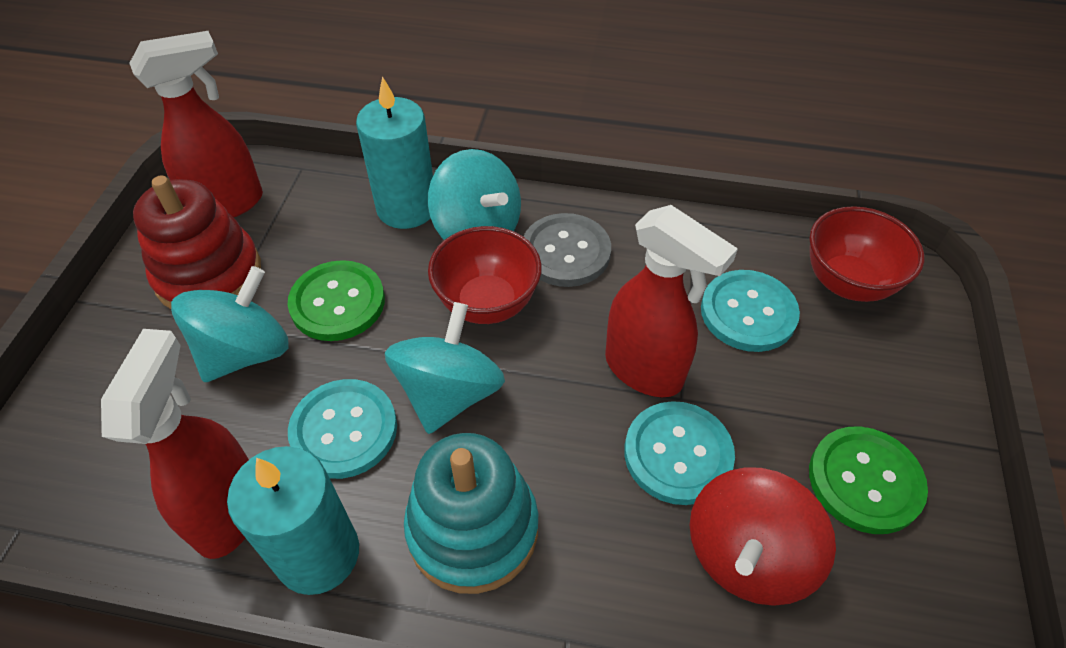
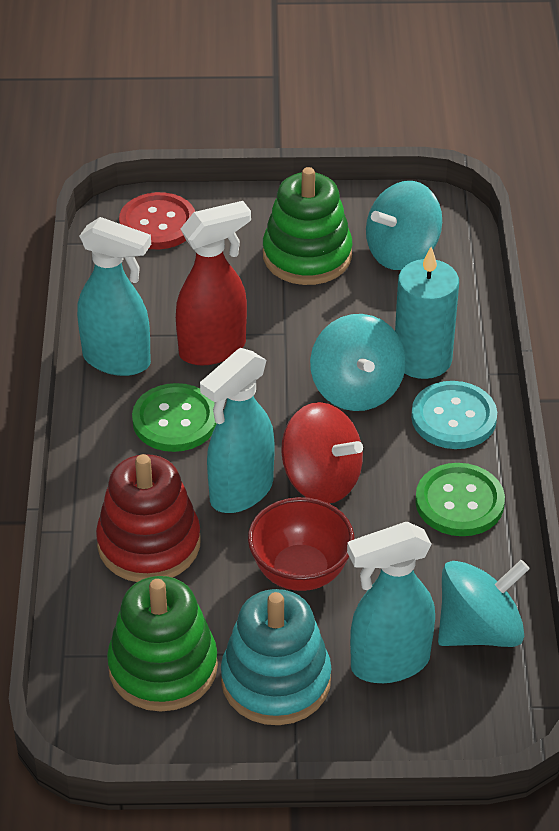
green stacking toy: 0 -> 2
grey button: 1 -> 0
red bowl: 2 -> 1
red button: 0 -> 1
red spray bottle: 3 -> 1
turquoise button: 3 -> 1
turquoise candle: 2 -> 1
turquoise spray bottle: 0 -> 3

